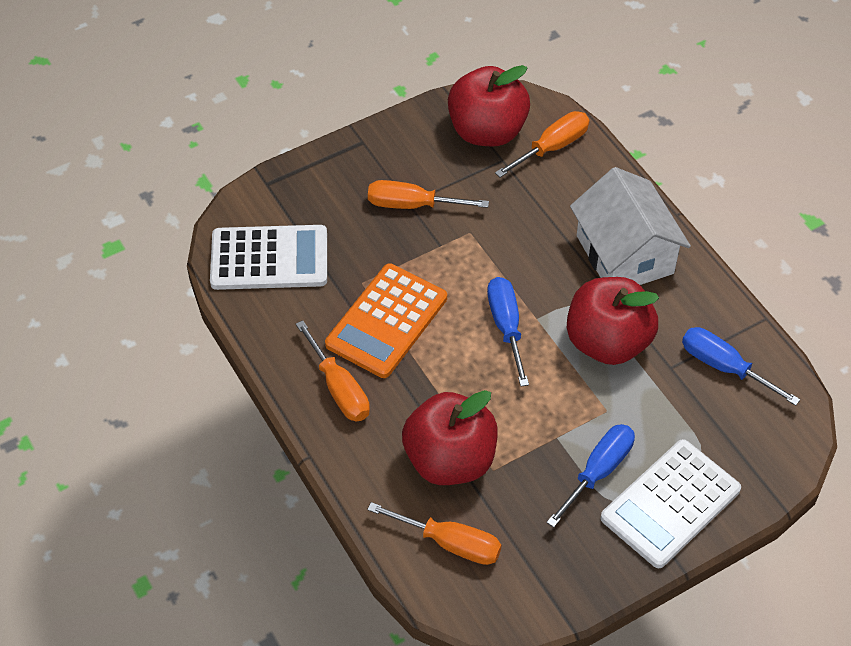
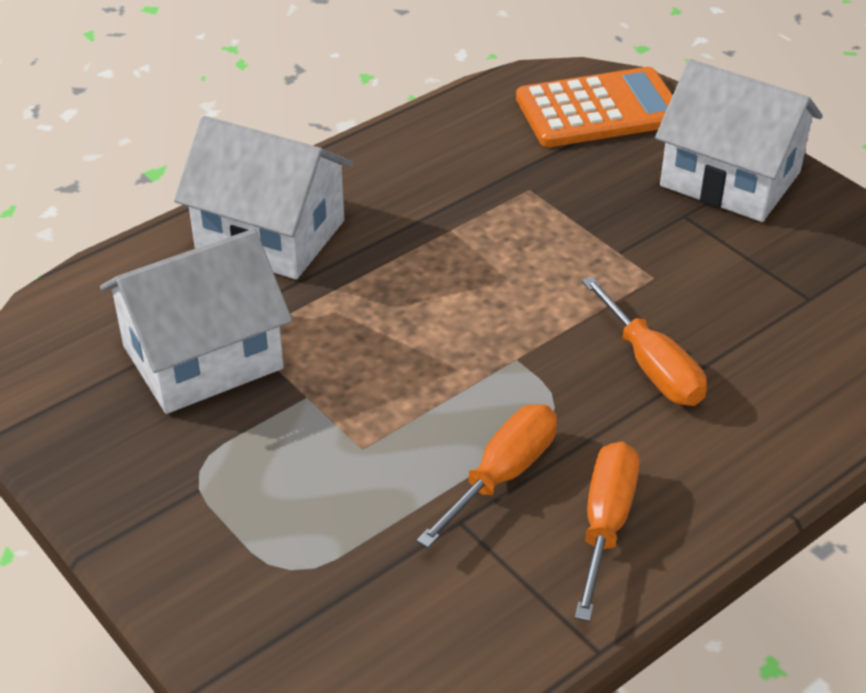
blue screwdriver: 3 -> 0
orange screwdriver: 4 -> 3
red apple: 3 -> 0
white calculator: 2 -> 0
white house: 1 -> 3

